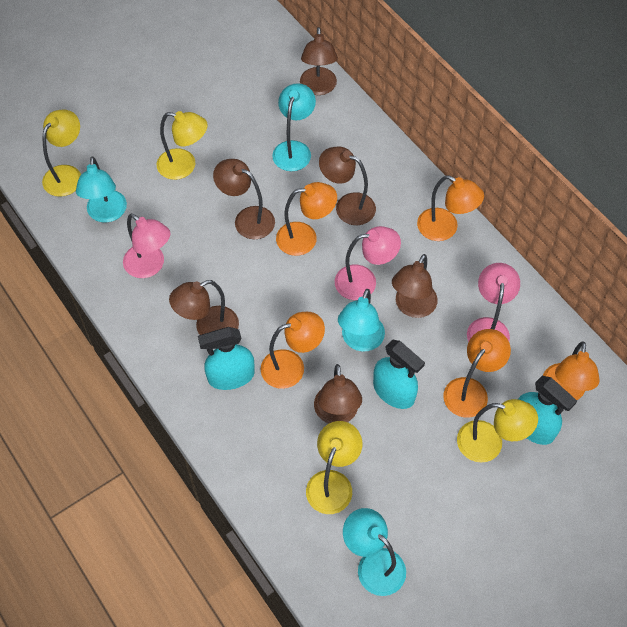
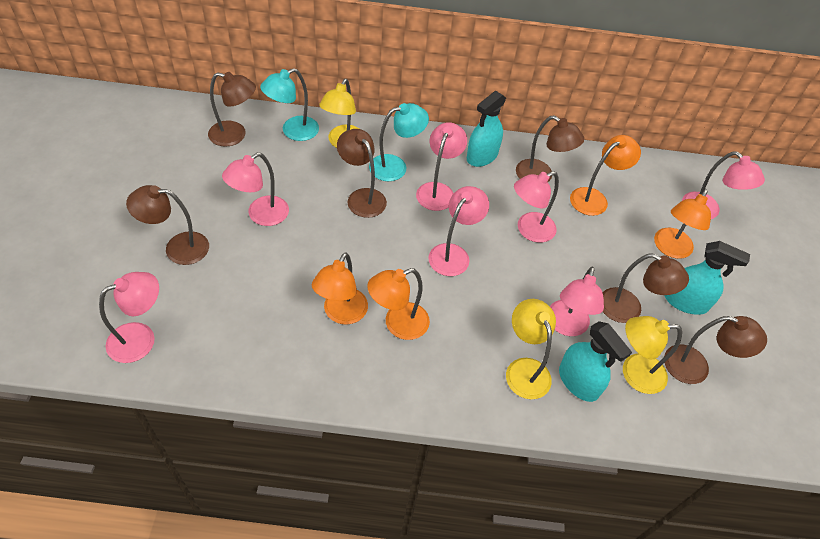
orange lamp: 5 -> 4
pink lamp: 3 -> 7
turquoise lamp: 4 -> 2
yellow lamp: 4 -> 3

